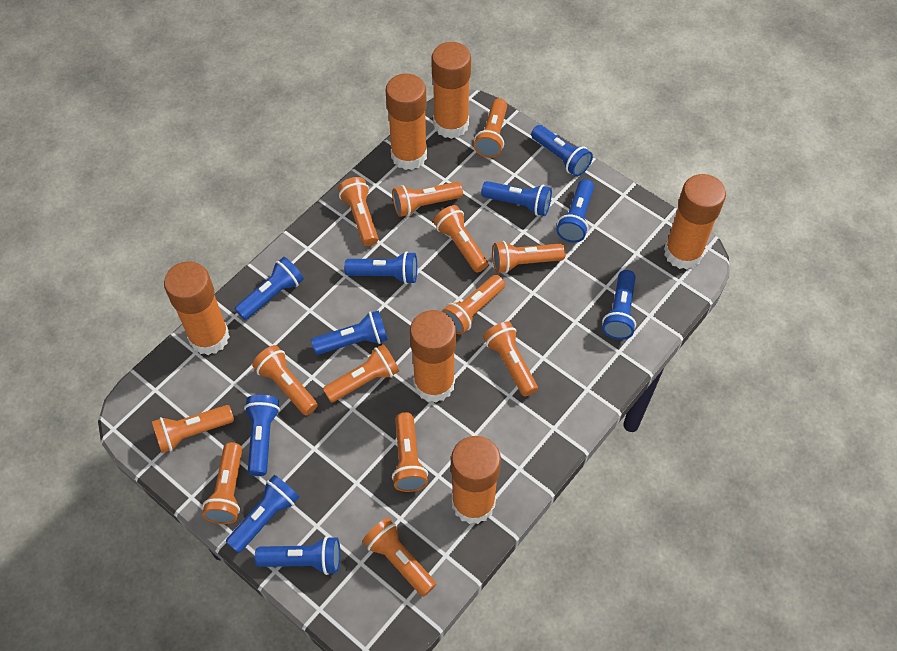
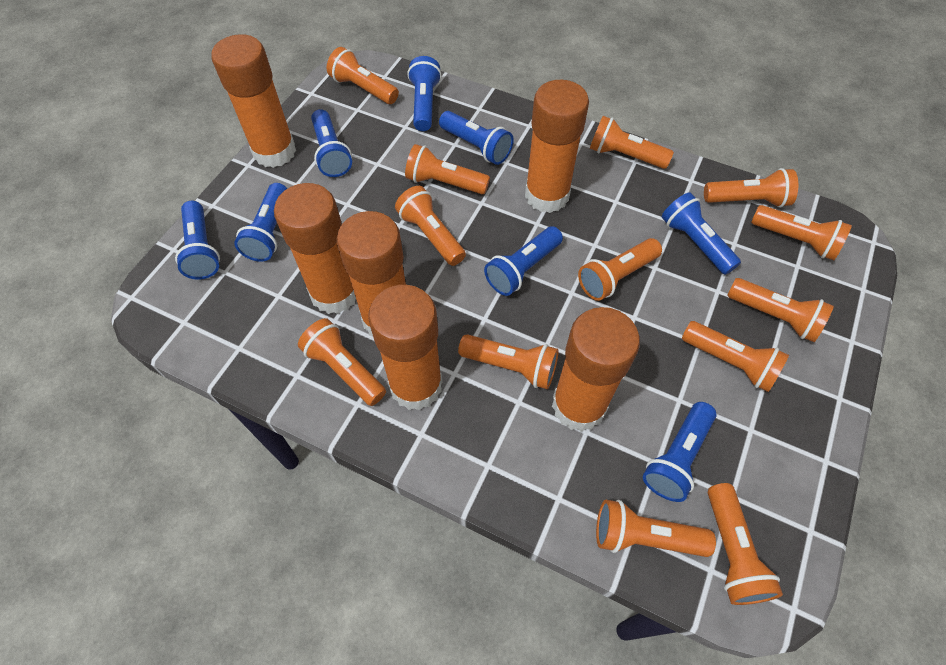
blue flashlight: 10 -> 8

